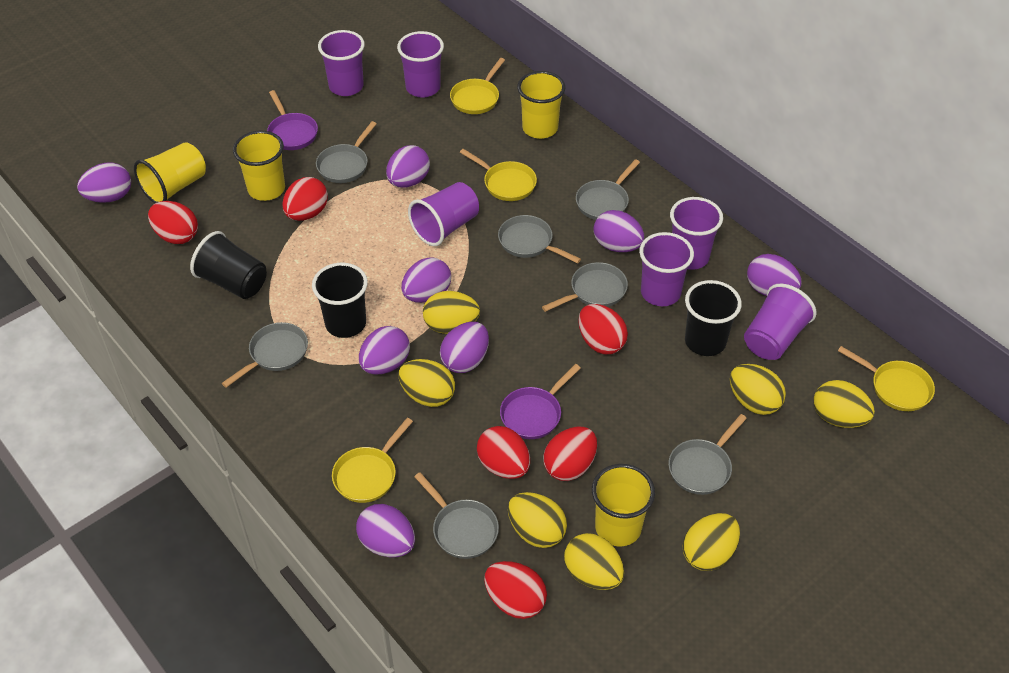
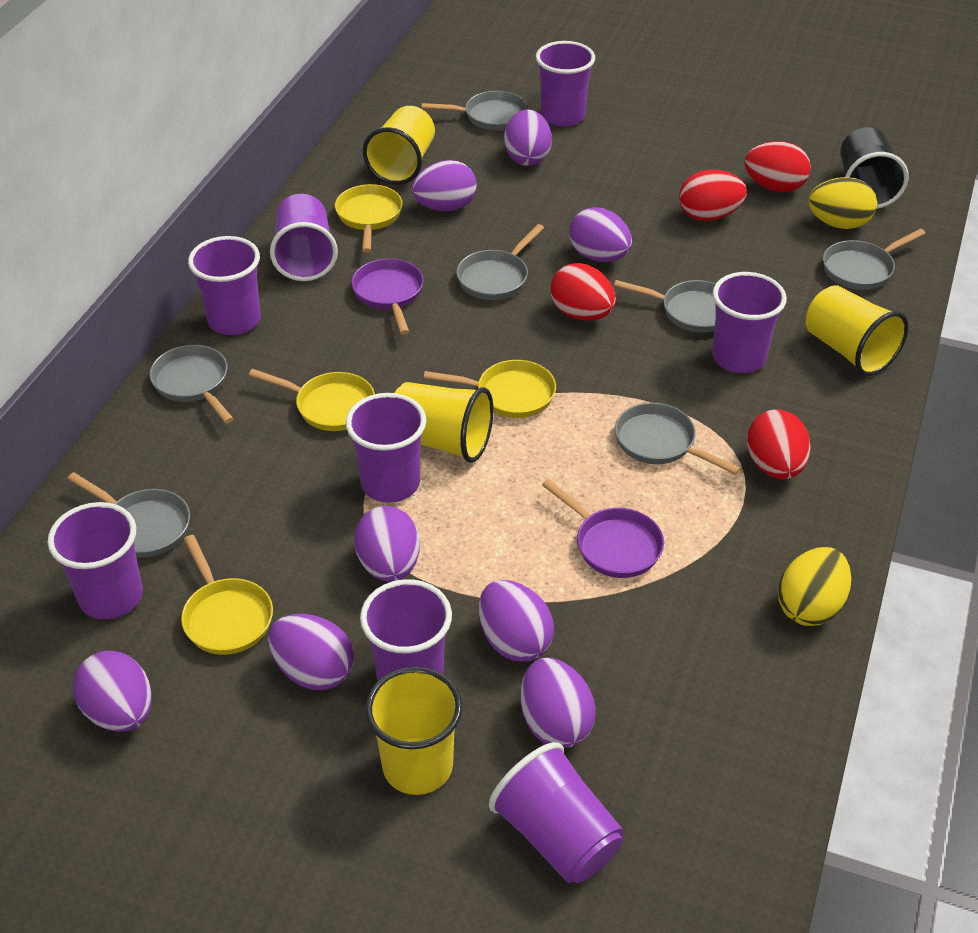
black cup: 3 -> 1
purple cup: 6 -> 8
red egg: 6 -> 4
yellow egg: 7 -> 2

